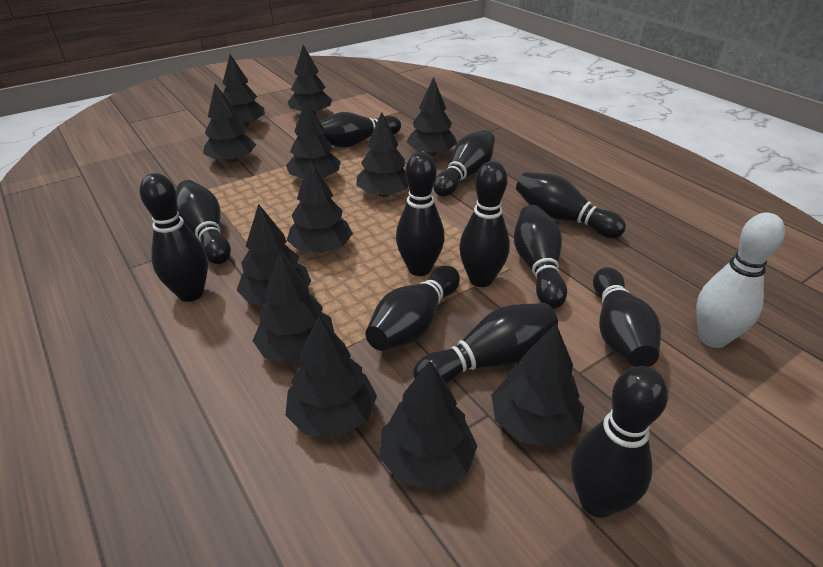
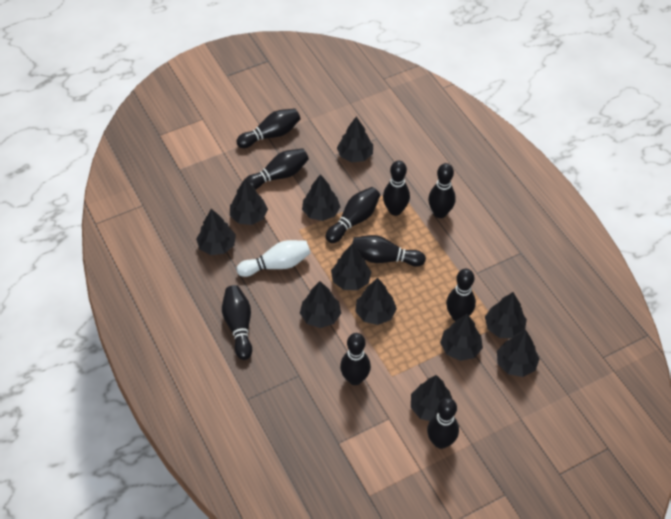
black bowling pin: 12 -> 10
black tree: 12 -> 11

